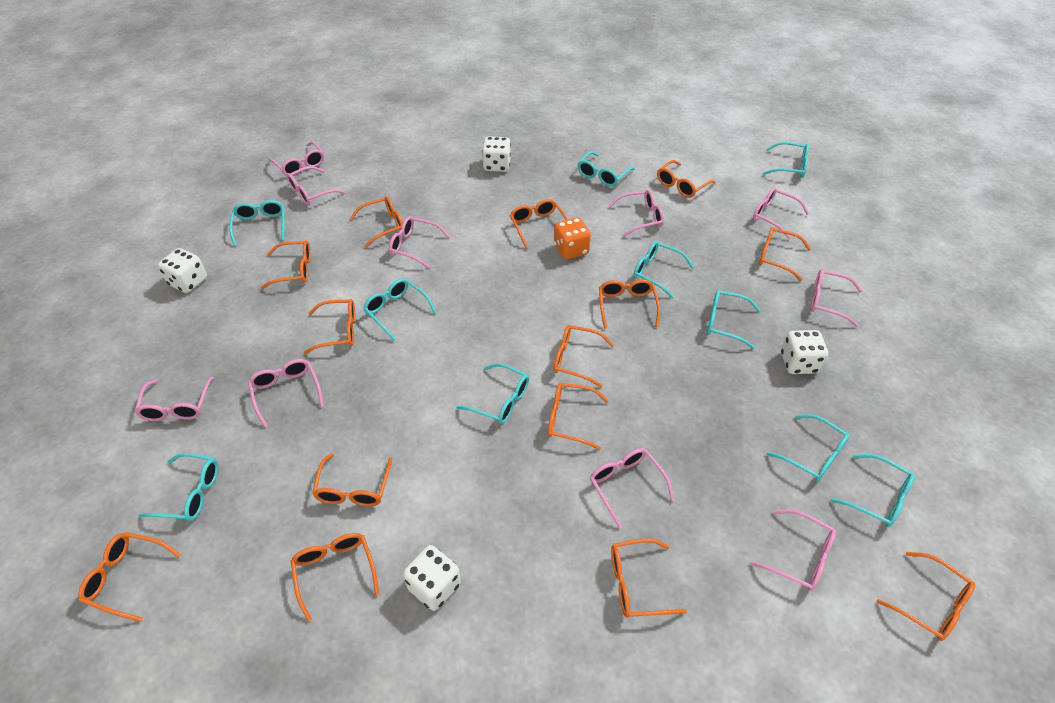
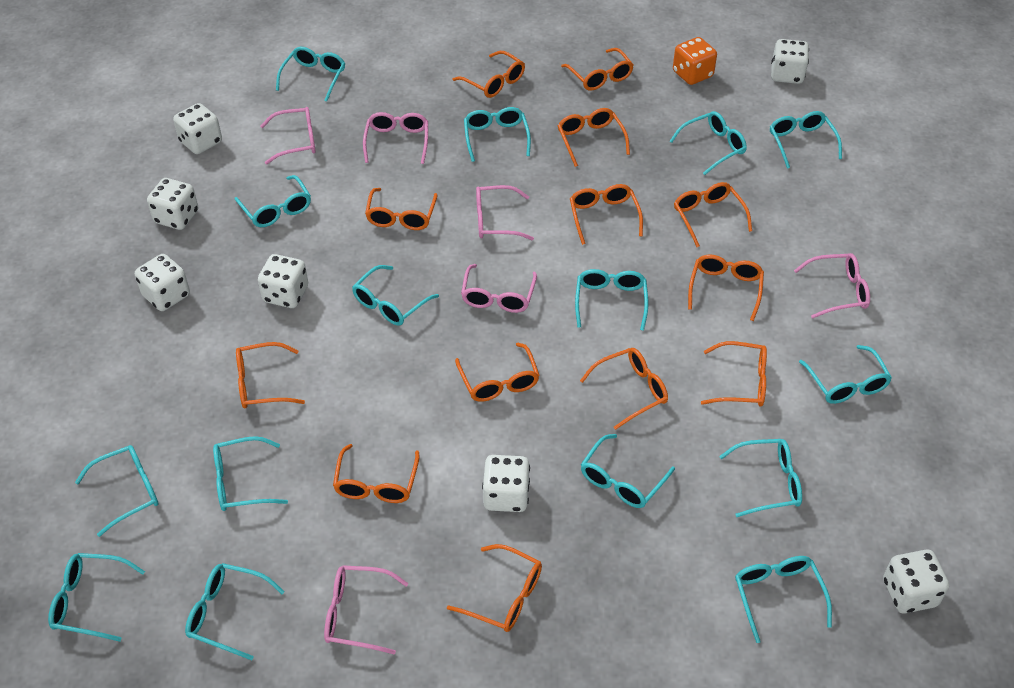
orange glasses: 14 -> 13
pink glasses: 10 -> 6
turquoise glasses: 10 -> 15
white dice: 4 -> 7

